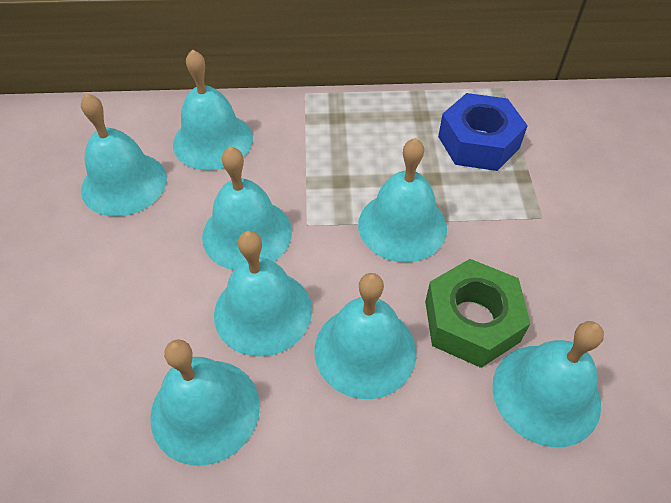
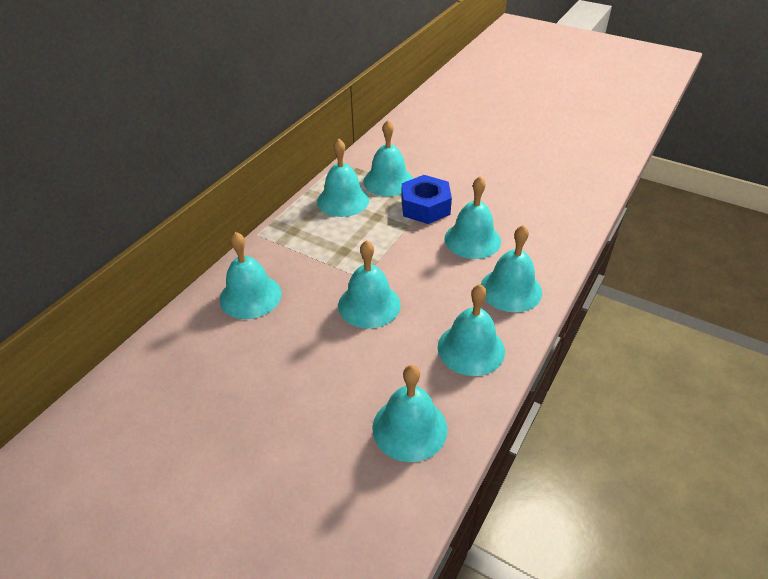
green nut: 1 -> 0

